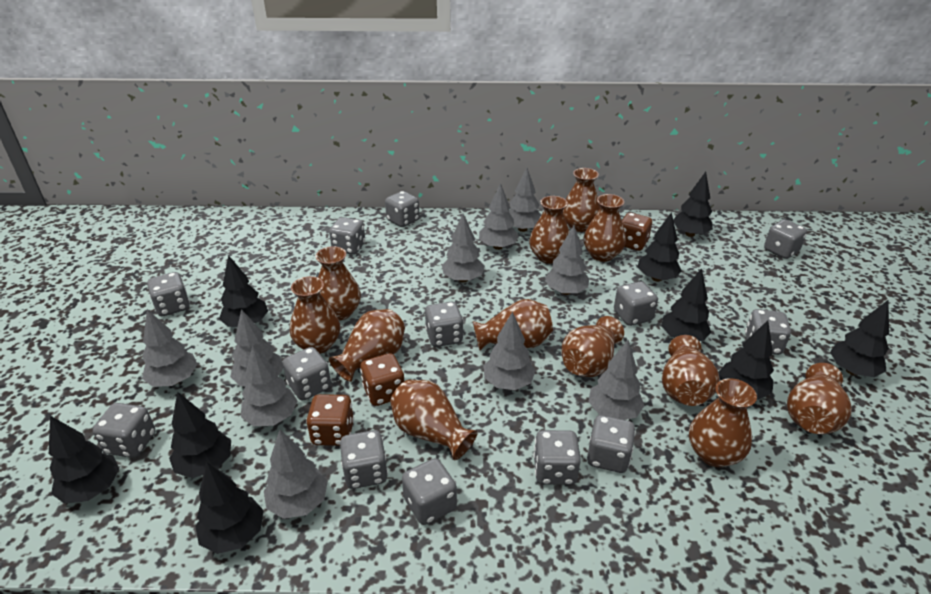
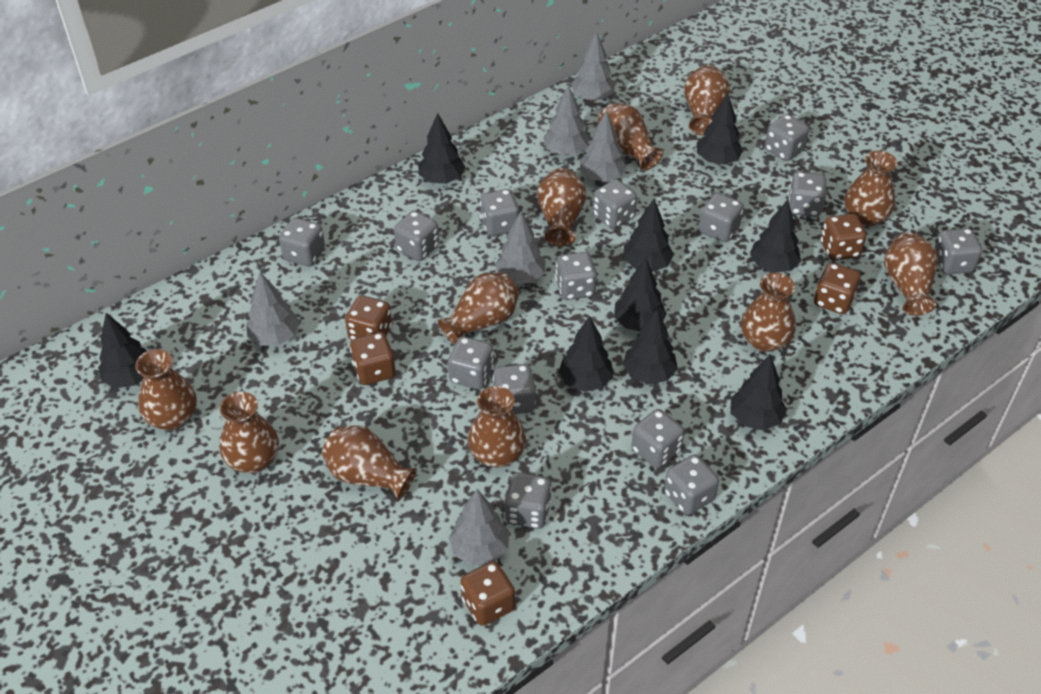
brown dice: 3 -> 5
brown vase: 12 -> 11
grey dice: 13 -> 14
grey tree: 10 -> 6

